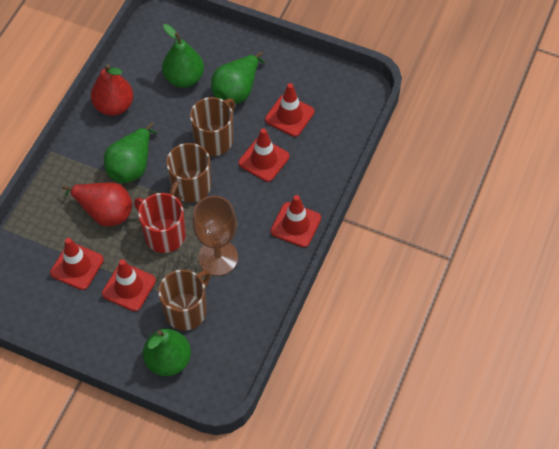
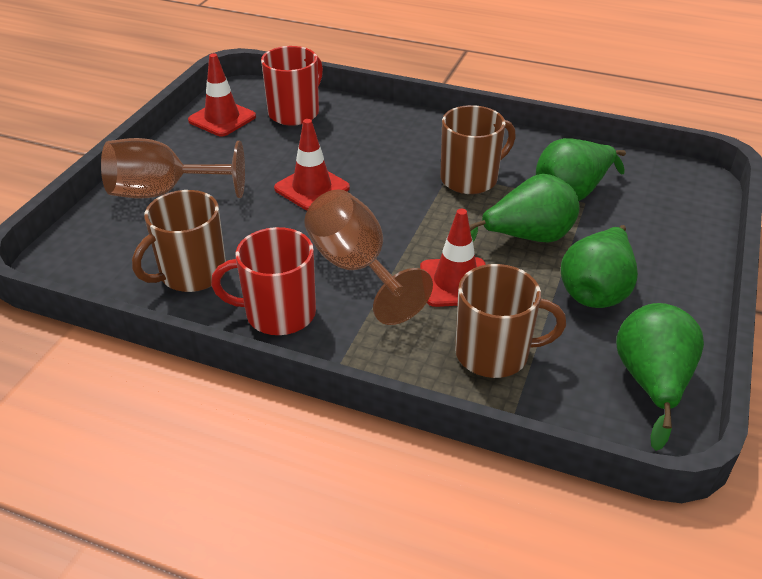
brown goblet: 1 -> 2
red mug: 1 -> 2
red pear: 2 -> 0
red traffic cone: 5 -> 3

